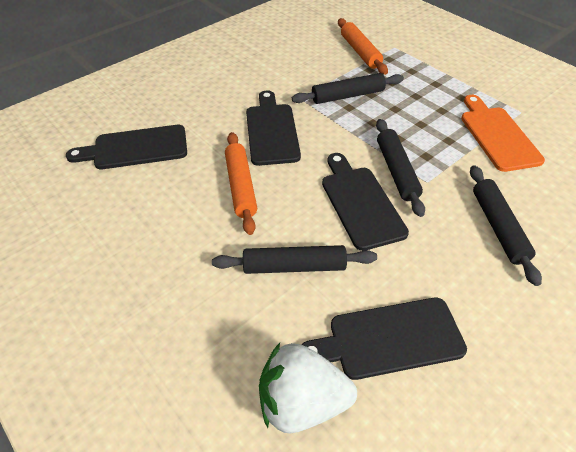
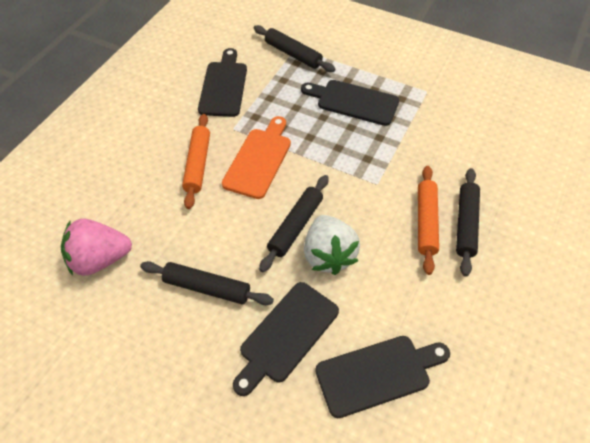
pink strawberry: 0 -> 1

